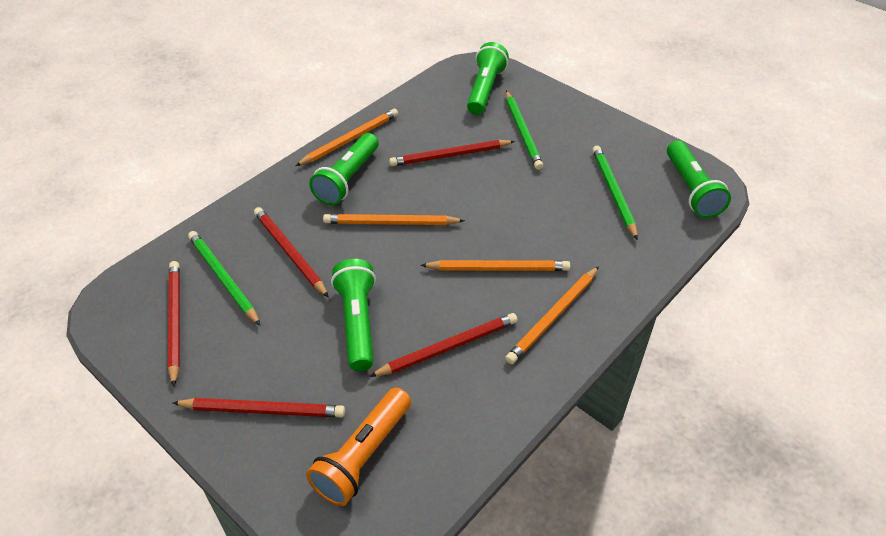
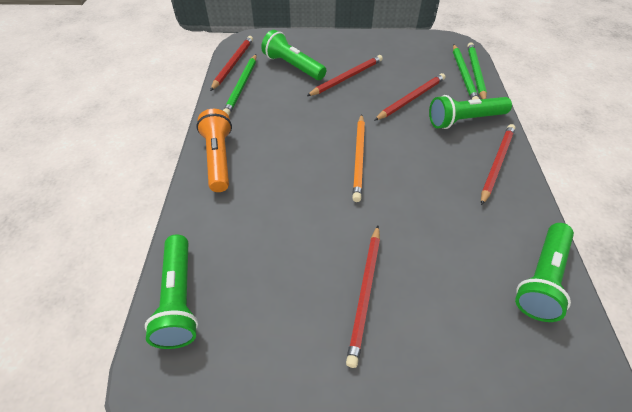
orange pencil: 4 -> 1

